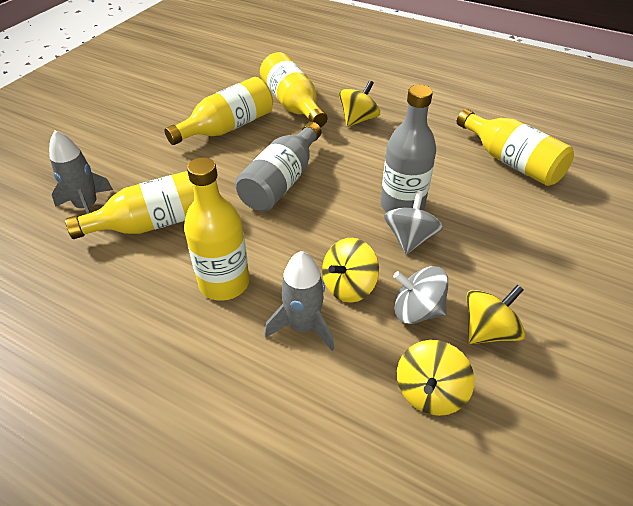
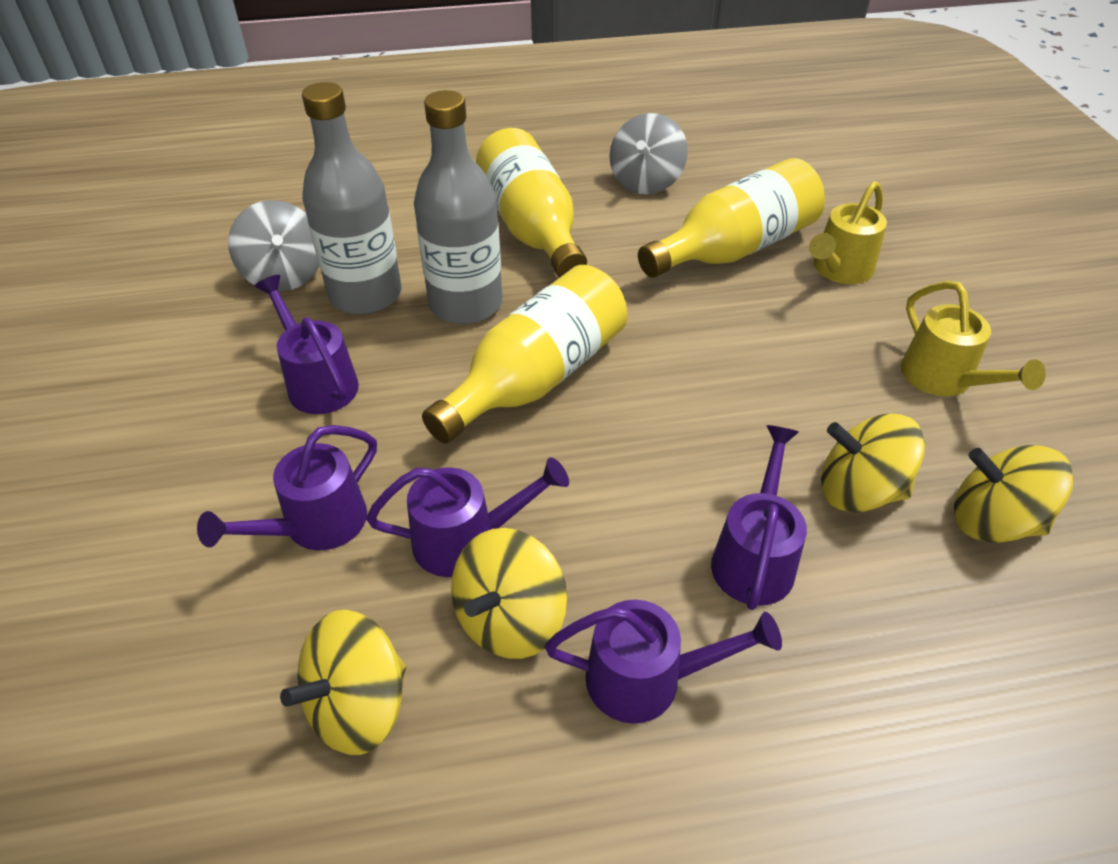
grey rocket: 2 -> 0
purple watering can: 0 -> 5
yellow bottle: 5 -> 3
yellow watering can: 0 -> 2

